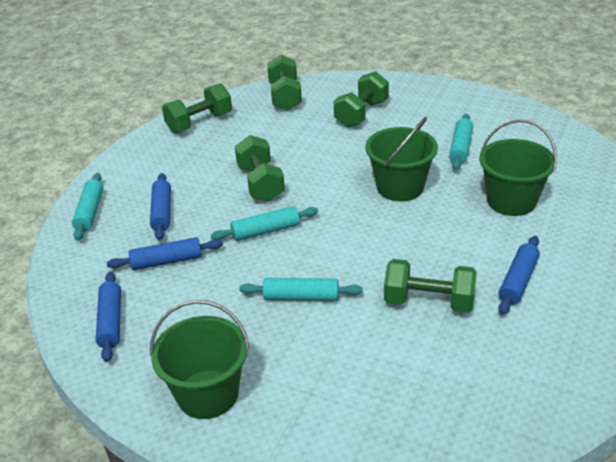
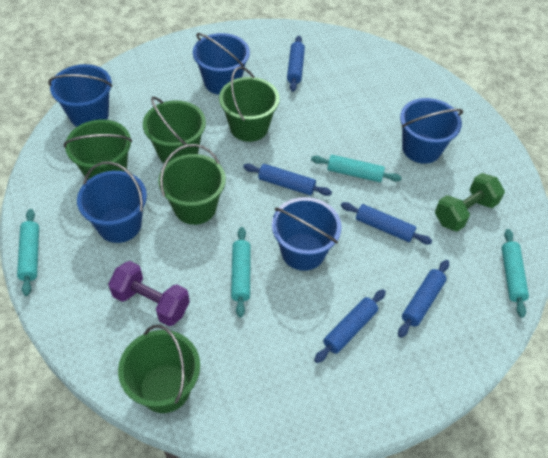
blue bucket: 0 -> 5
blue rolling pin: 4 -> 5
green bucket: 3 -> 5
green dumbbell: 5 -> 1
purple dumbbell: 0 -> 1

